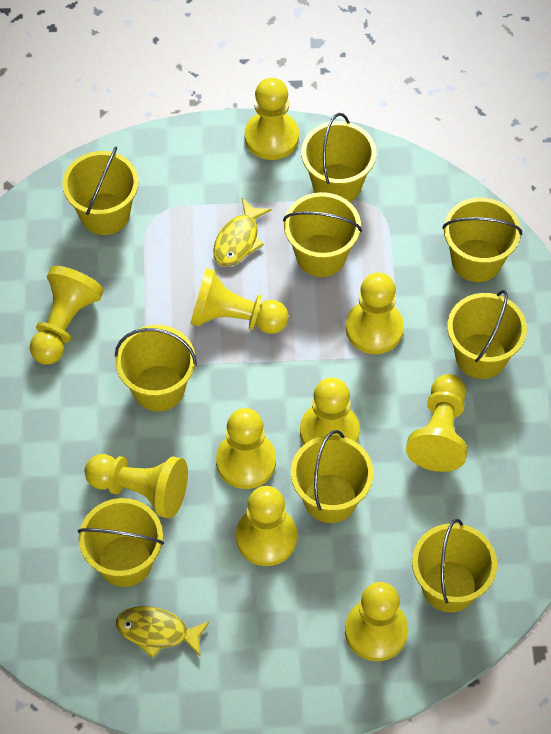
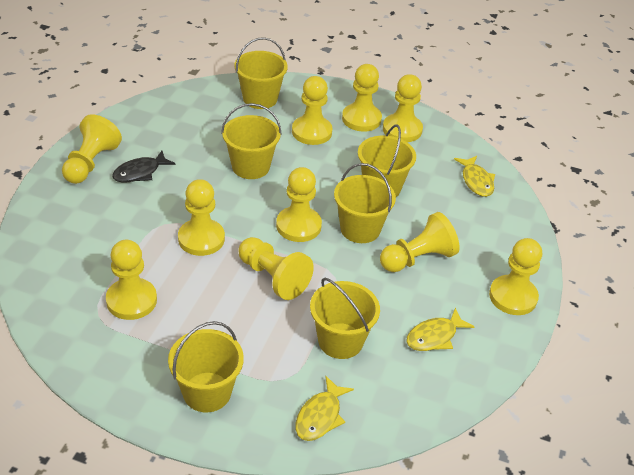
black fish: 0 -> 1
yellow bucket: 9 -> 6
yellow fish: 2 -> 3

